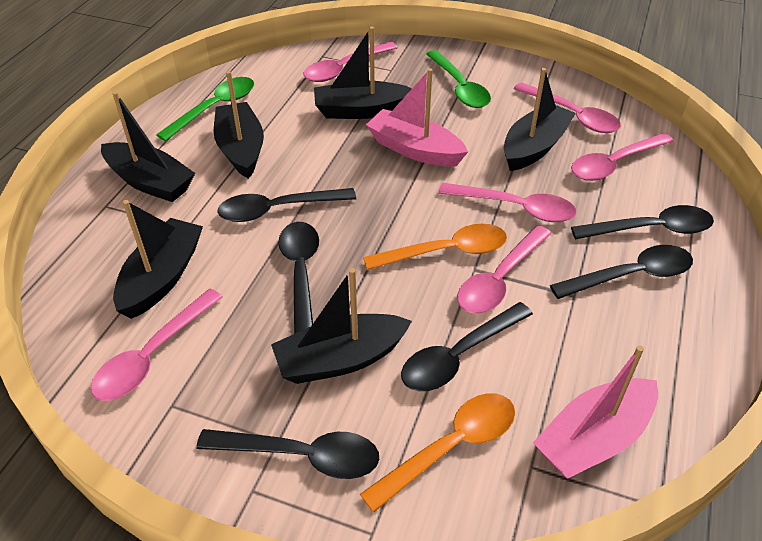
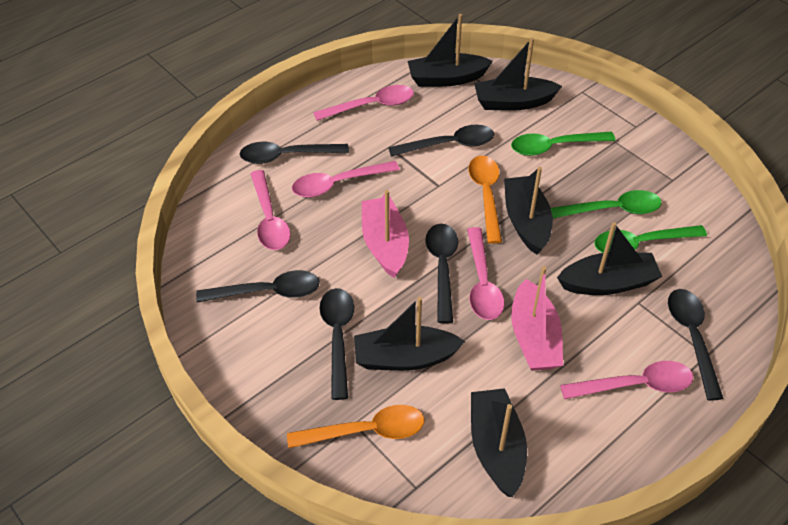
green spoon: 2 -> 3
pink spoon: 6 -> 5

